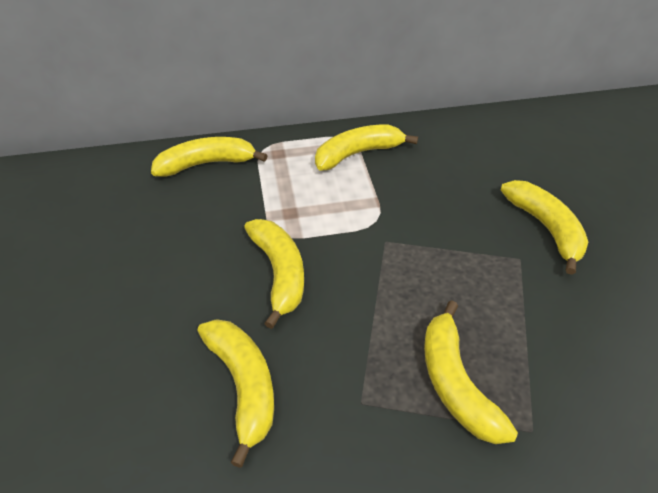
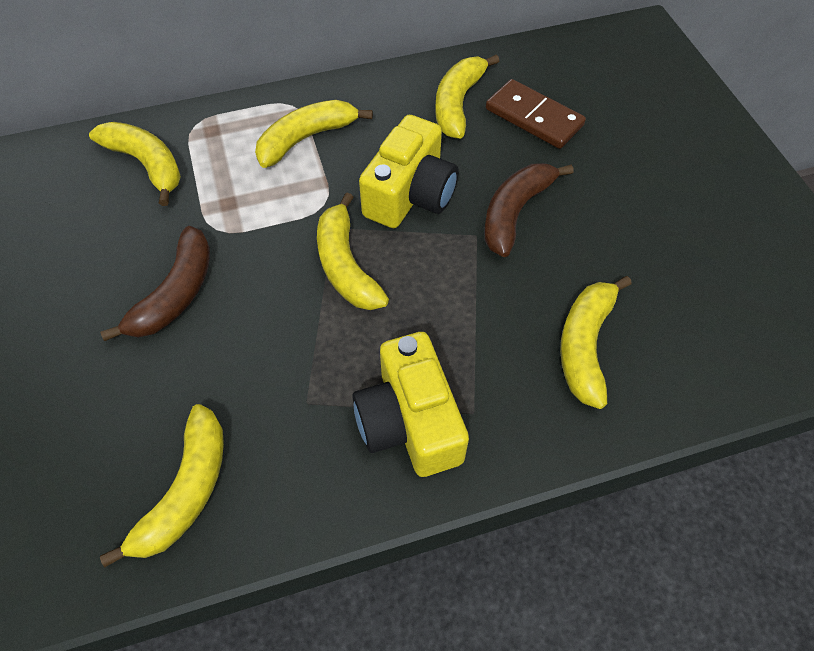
brown banana: 0 -> 2
brown domino: 0 -> 1
yellow camera: 0 -> 2

